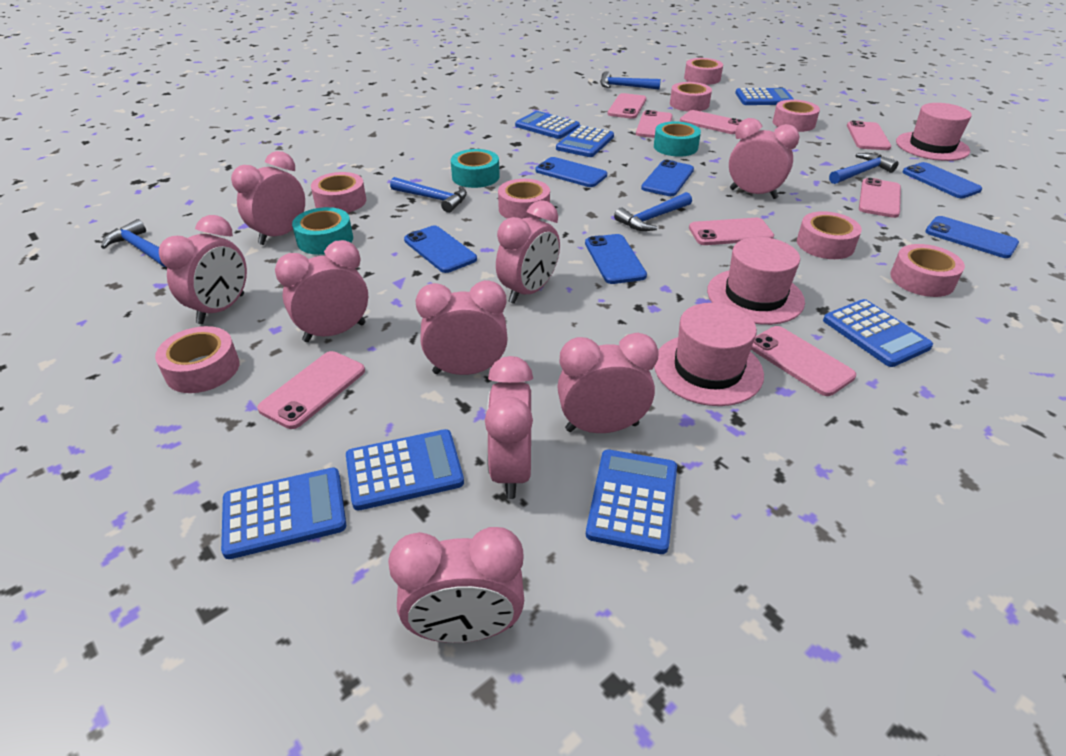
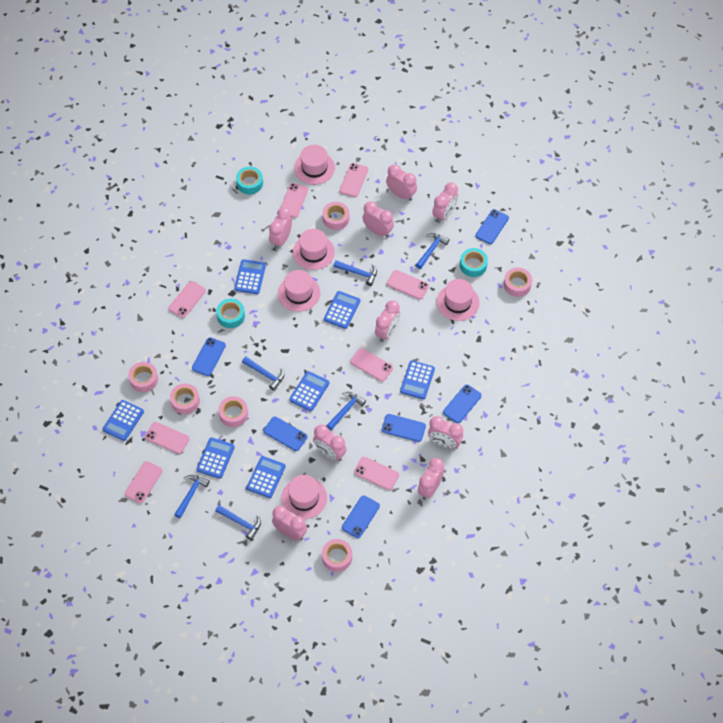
blue hammer: 5 -> 6
pink hat: 3 -> 5
pink tape: 8 -> 6

